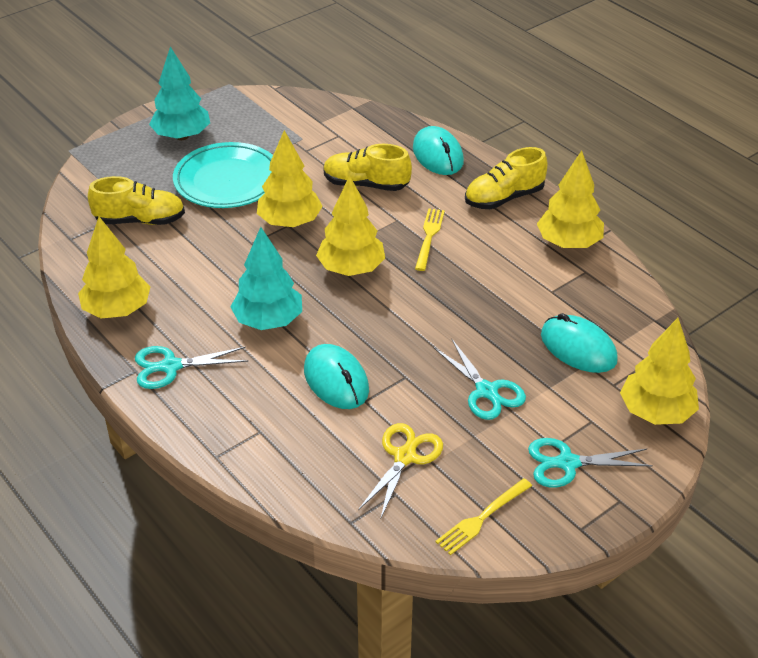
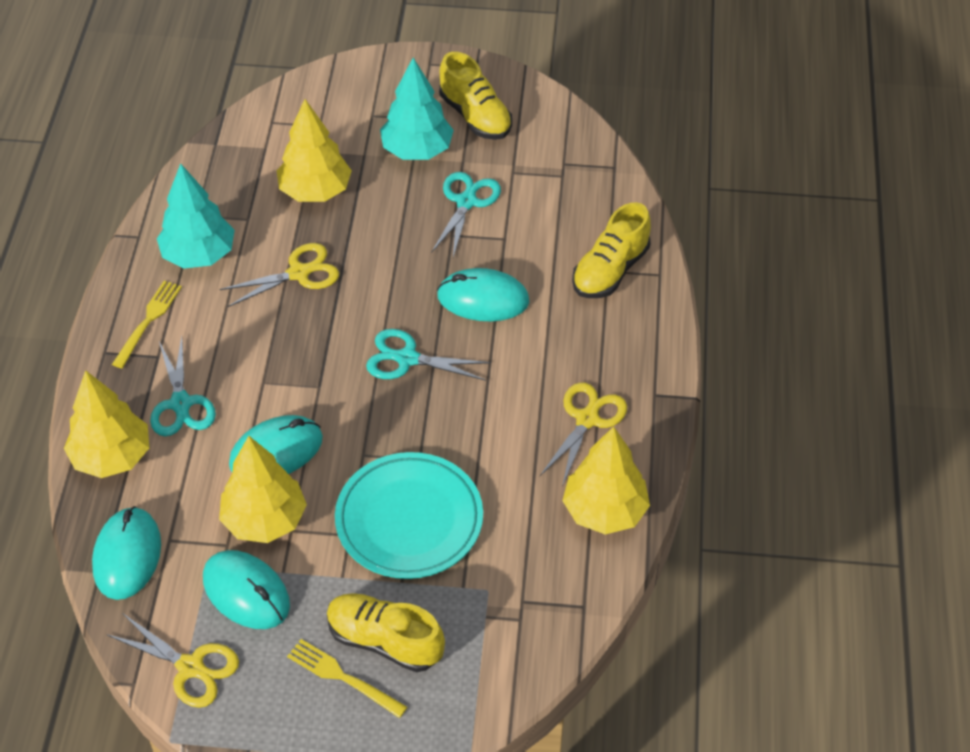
turquoise mouse: 3 -> 4
yellow scissors: 1 -> 3
yellow tree: 5 -> 4

